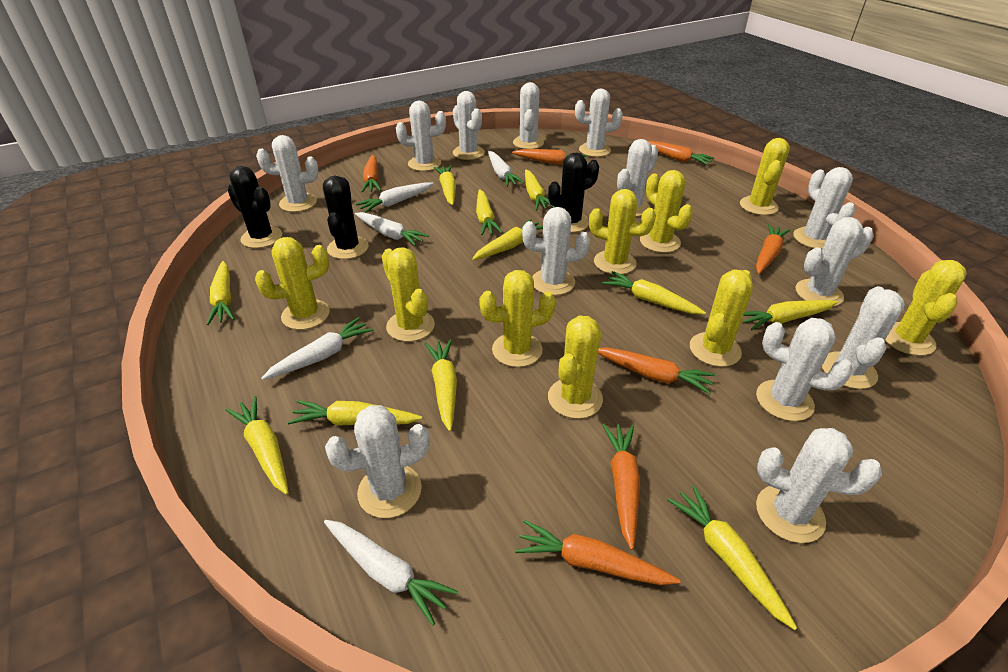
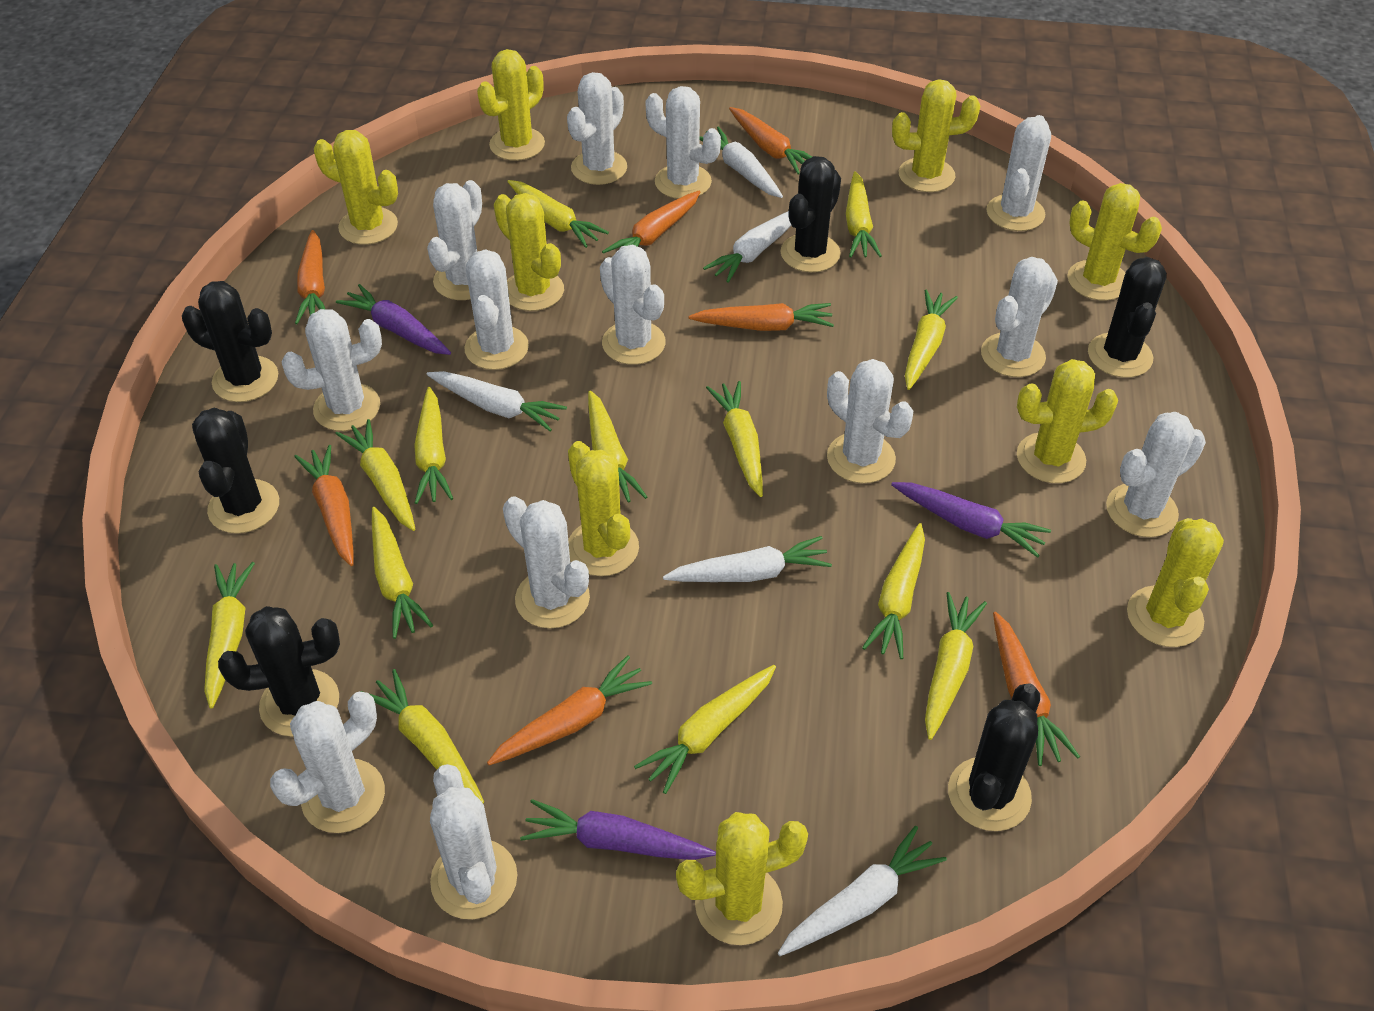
black cactus: 3 -> 6
purple carrot: 0 -> 3
yellow carrot: 11 -> 13

